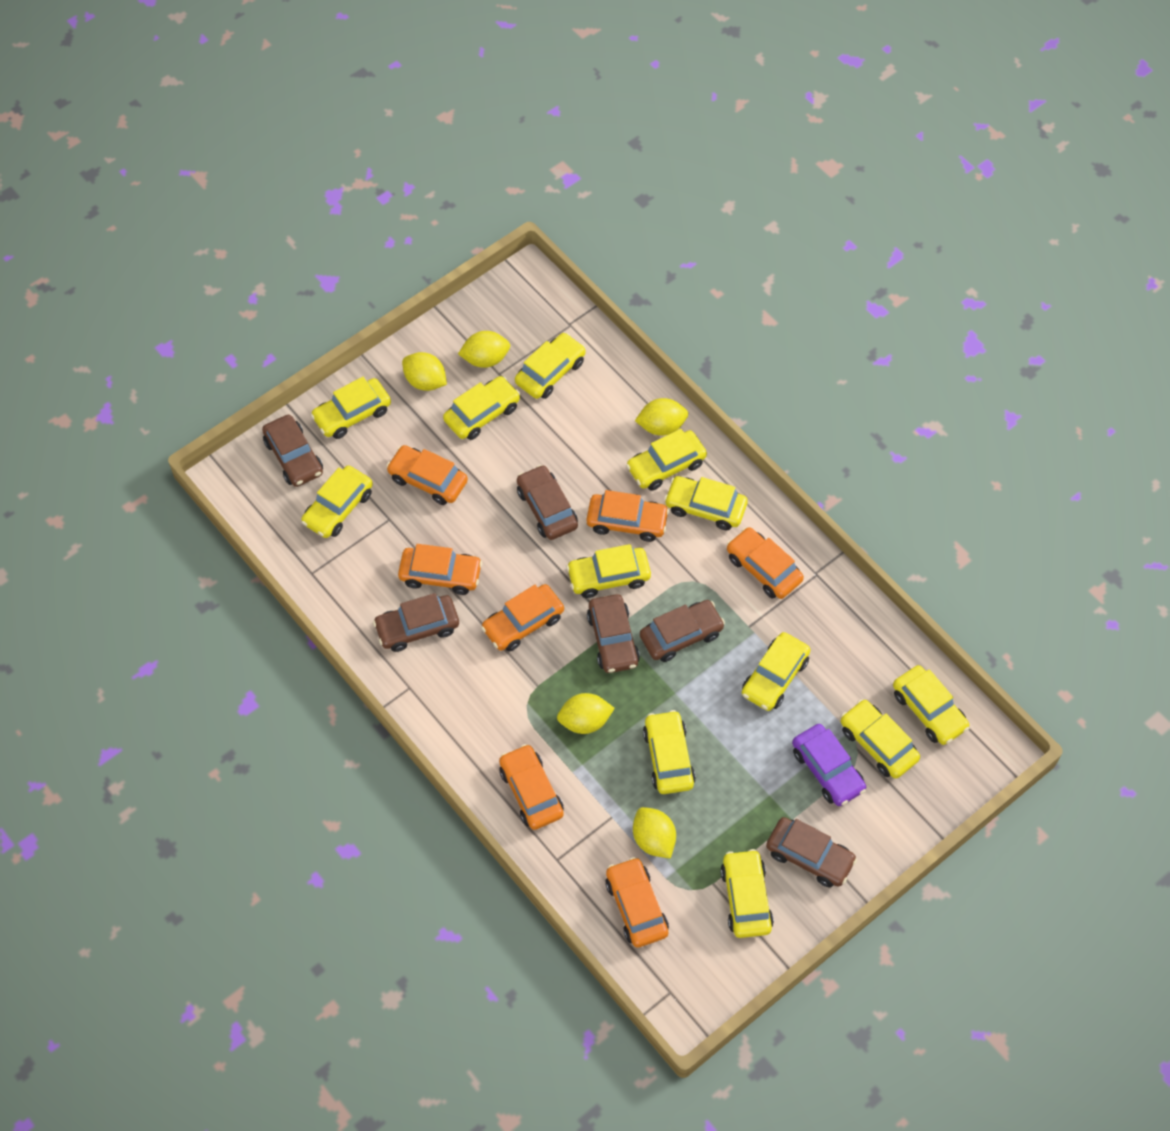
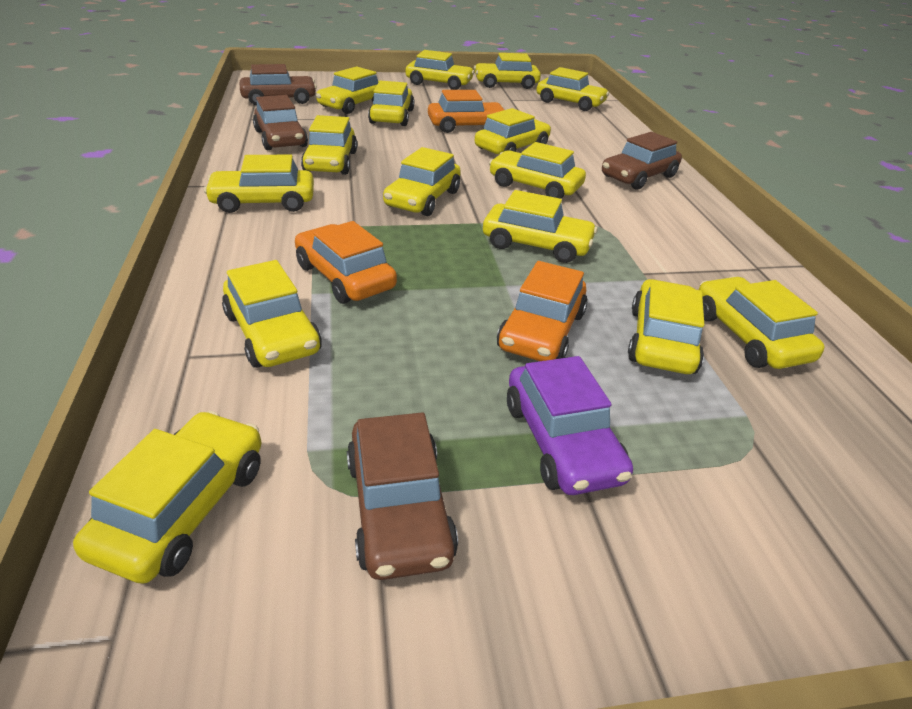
brown car: 6 -> 4
orange car: 7 -> 3
yellow car: 12 -> 15
yellow lemon: 5 -> 0

